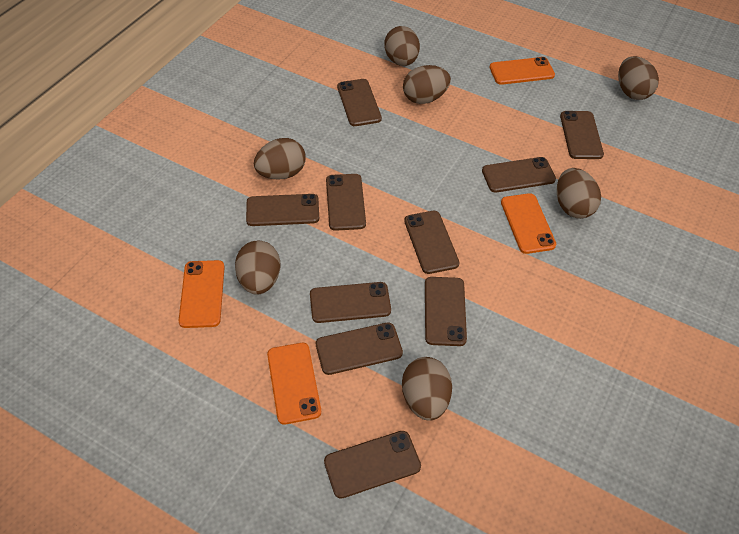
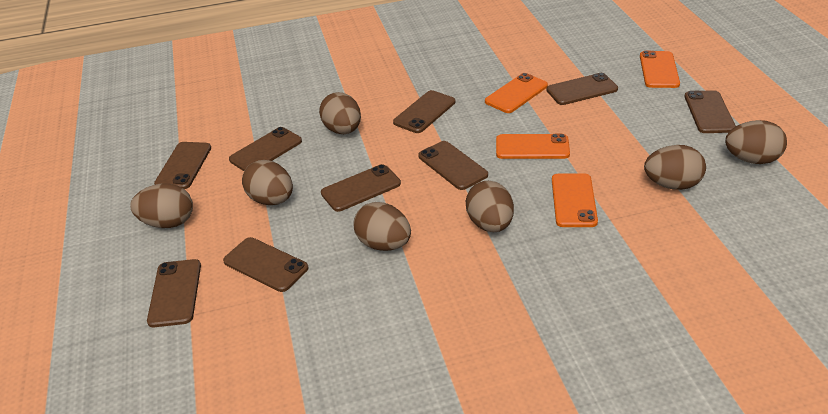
brown phone: 10 -> 9

